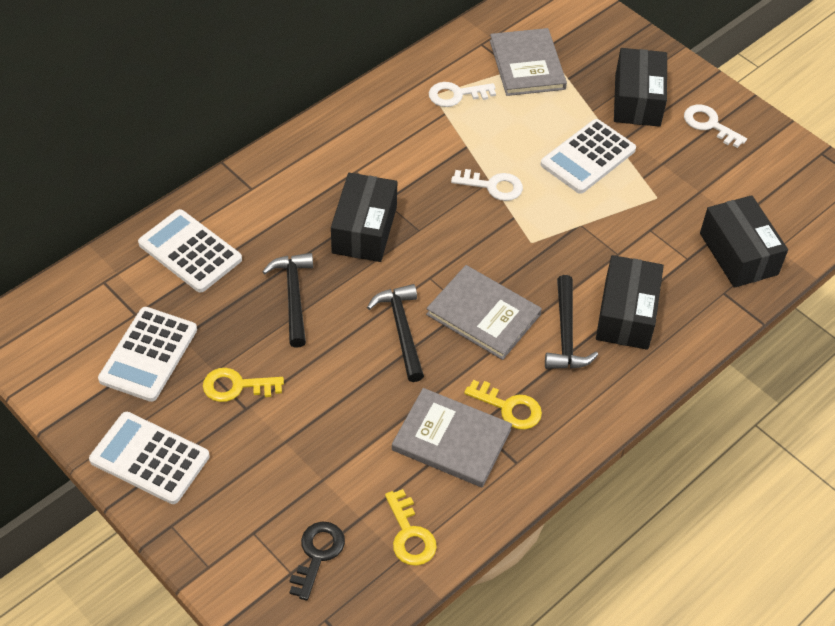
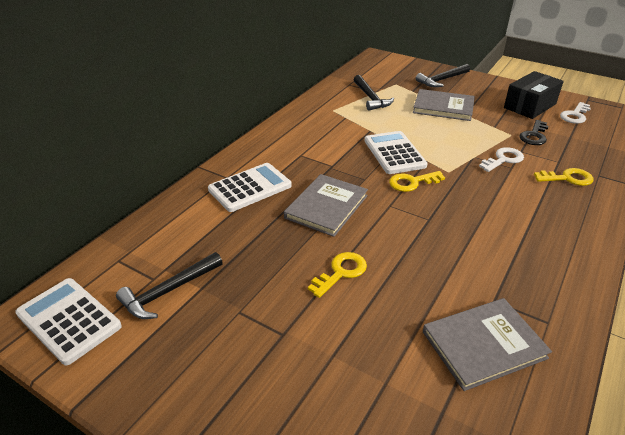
black box: 4 -> 1
white calculator: 4 -> 3
white key: 3 -> 2

